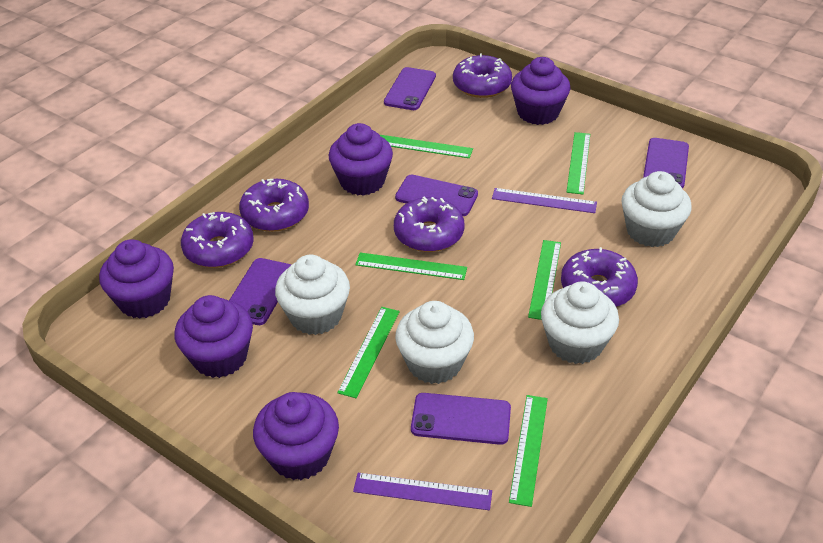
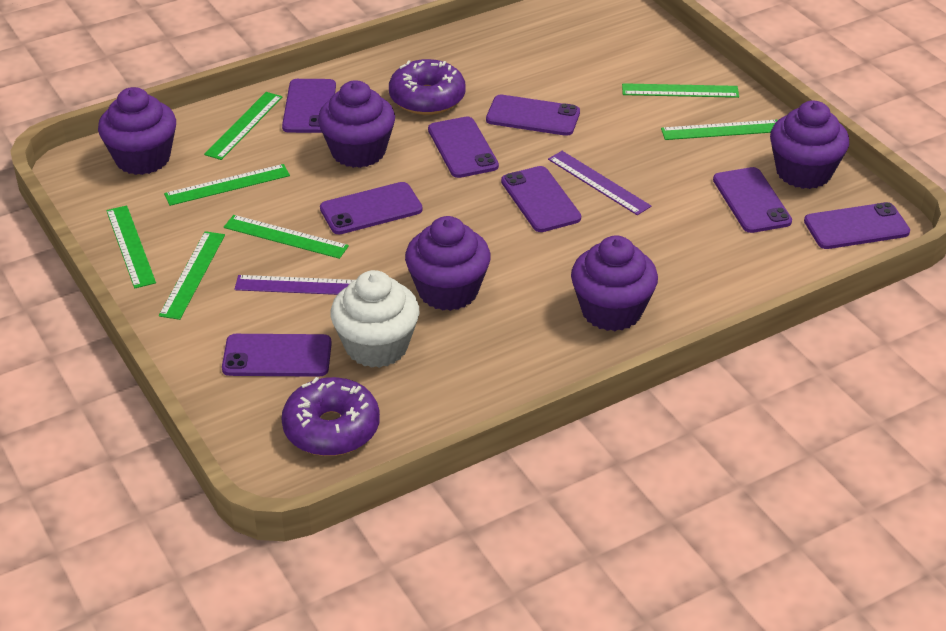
green ruler: 6 -> 7
purple donut: 5 -> 2
purple phone: 5 -> 8
white cupcake: 4 -> 1

